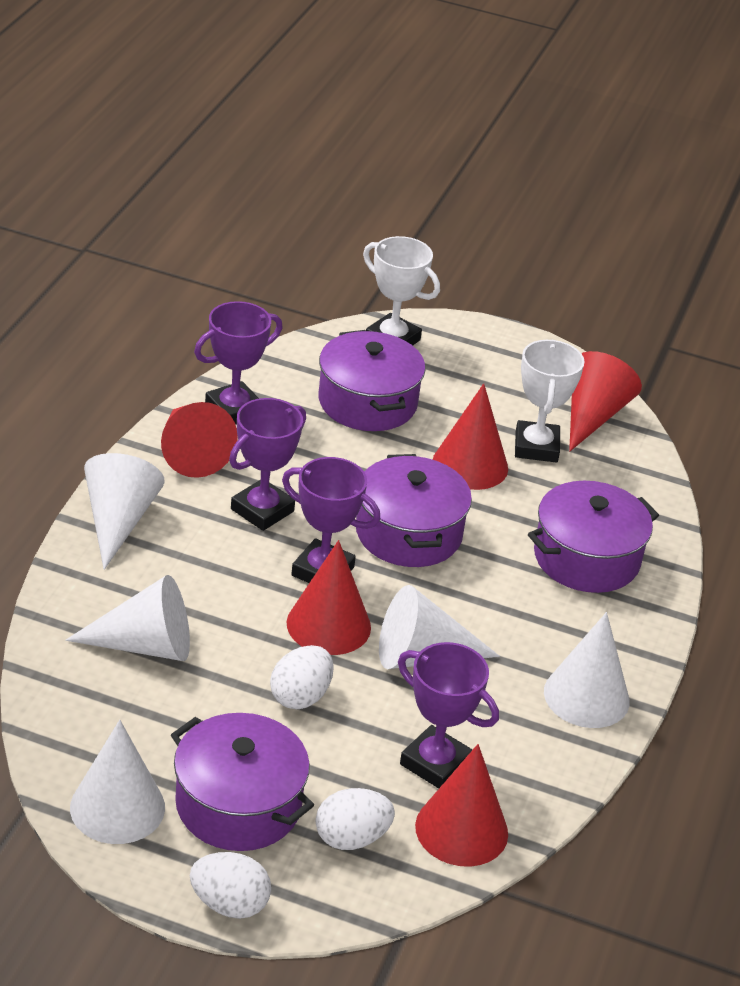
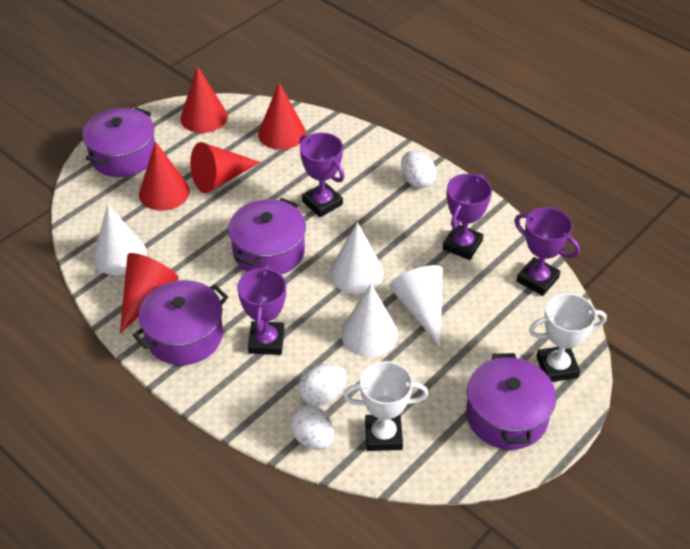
white cone: 5 -> 4

